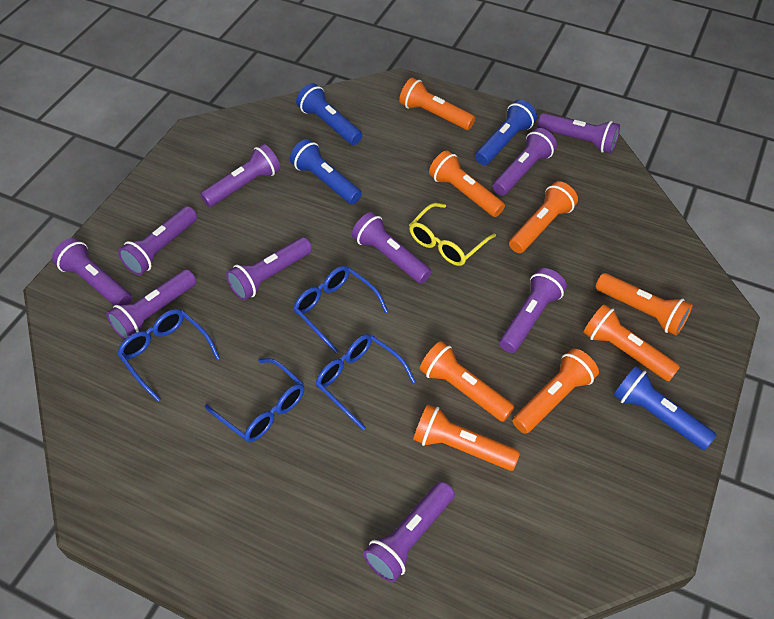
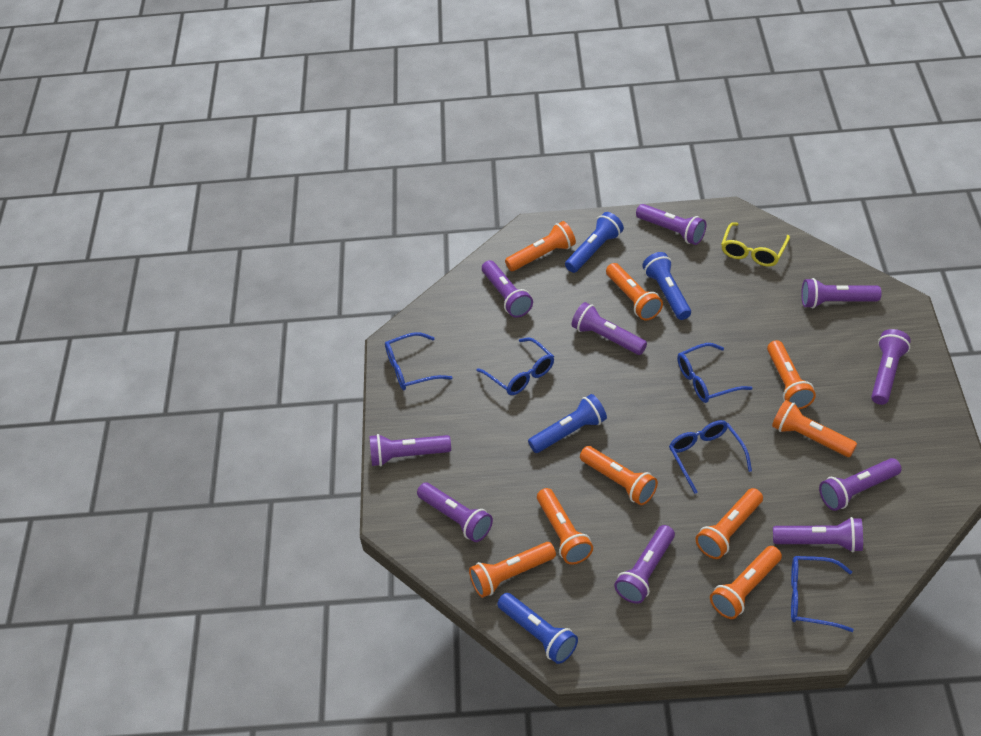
blue glasses: 4 -> 5
orange flashlight: 8 -> 9

